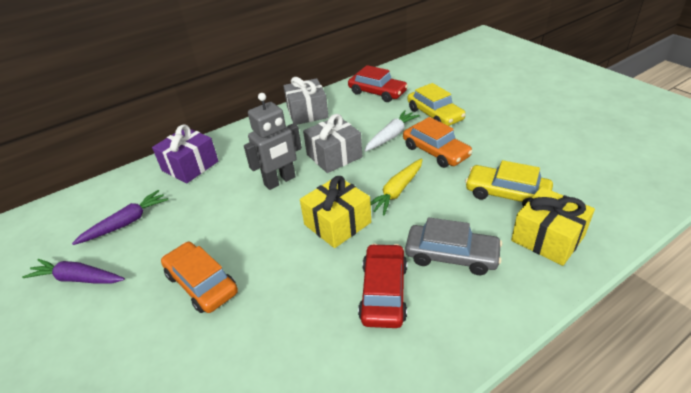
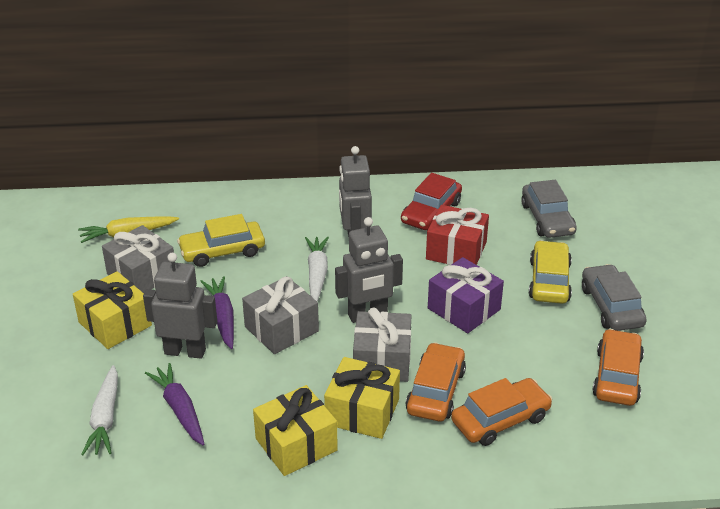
grey car: 1 -> 2
grey gift: 2 -> 3
grey robot: 1 -> 3
orange car: 2 -> 3
red car: 2 -> 1
red gift: 0 -> 1
white carrot: 1 -> 2
yellow gift: 2 -> 3

